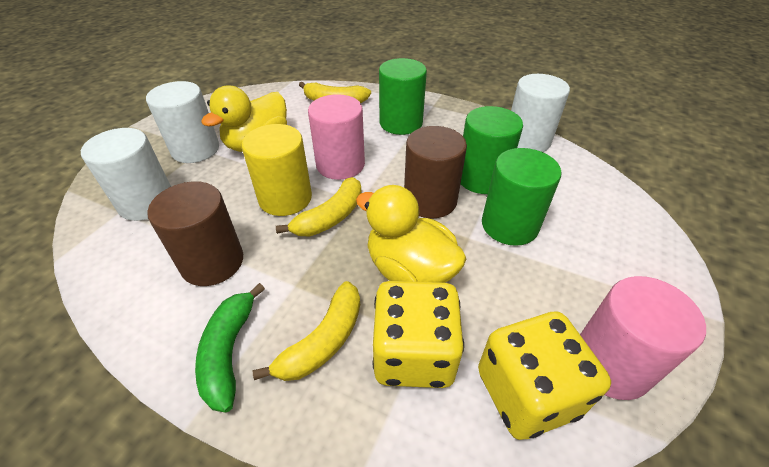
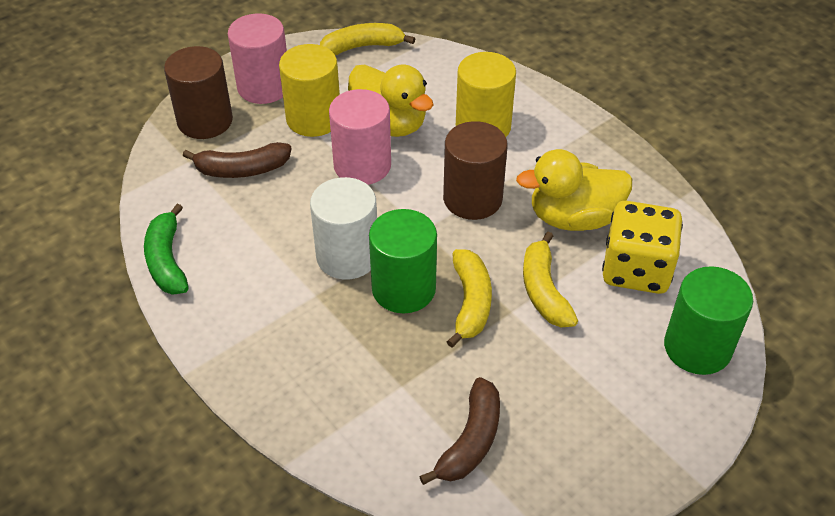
brown banana: 0 -> 2
green cylinder: 3 -> 2
white cylinder: 3 -> 1
yellow cylinder: 1 -> 2
yellow dice: 2 -> 1

